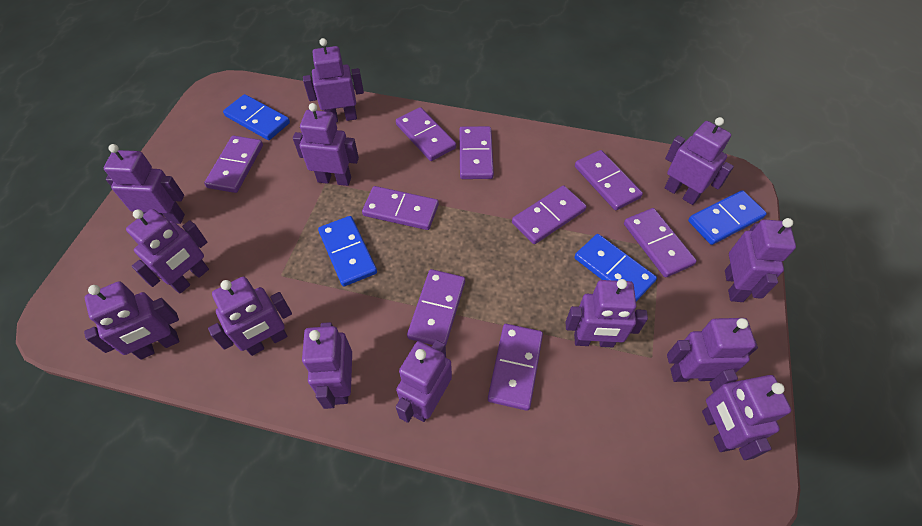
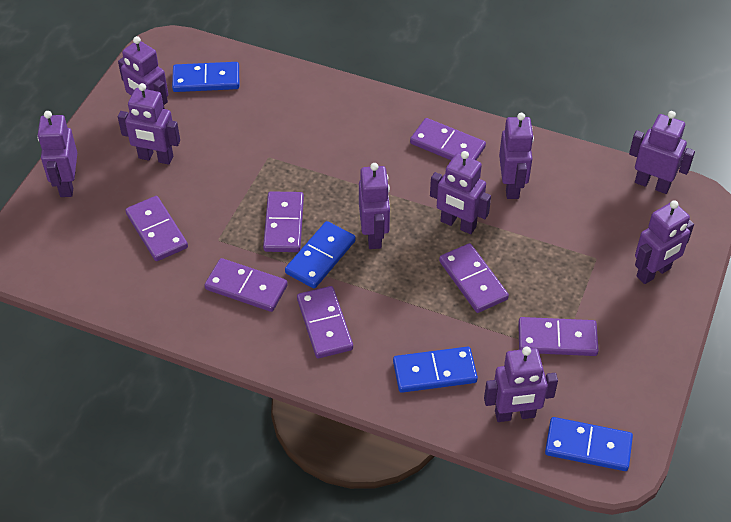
purple domino: 9 -> 7
purple robot: 13 -> 9

